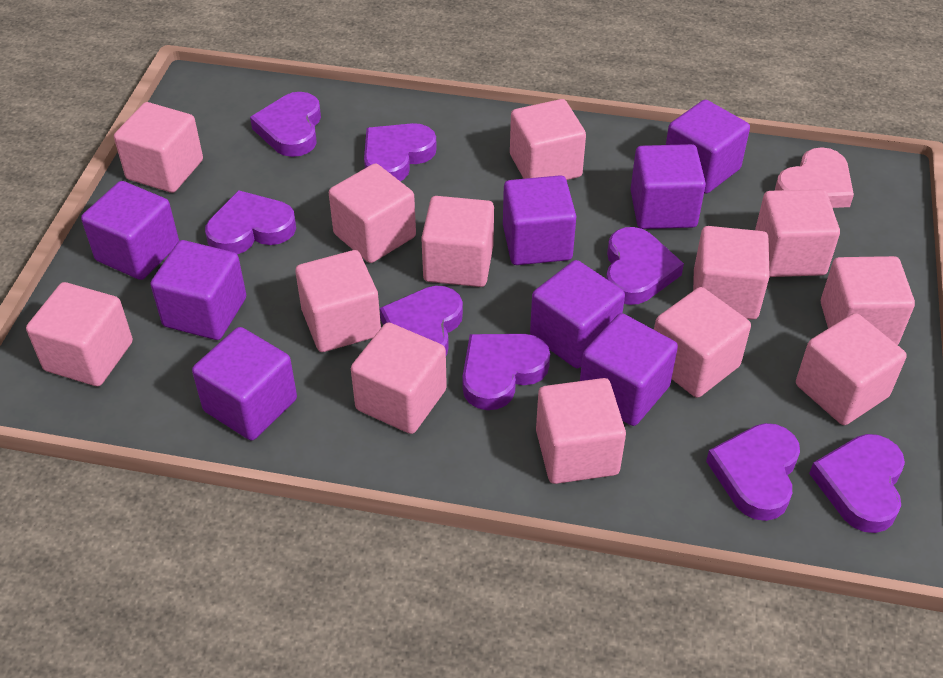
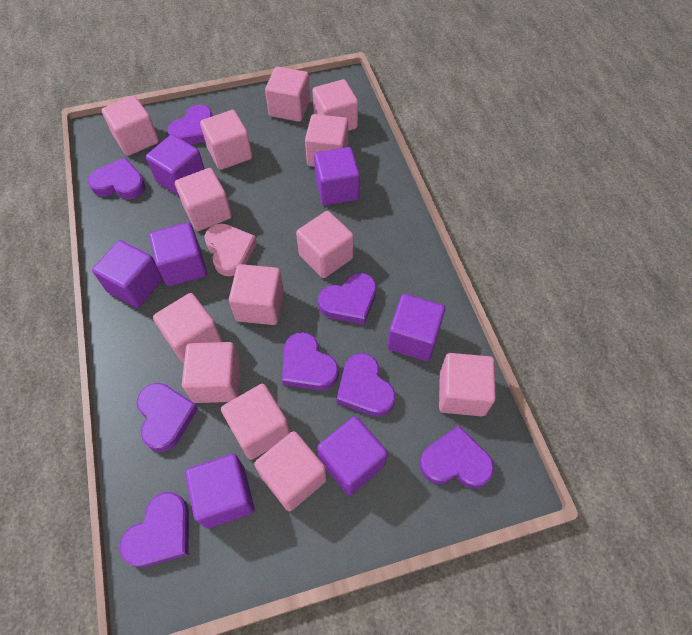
purple cube: 8 -> 7

